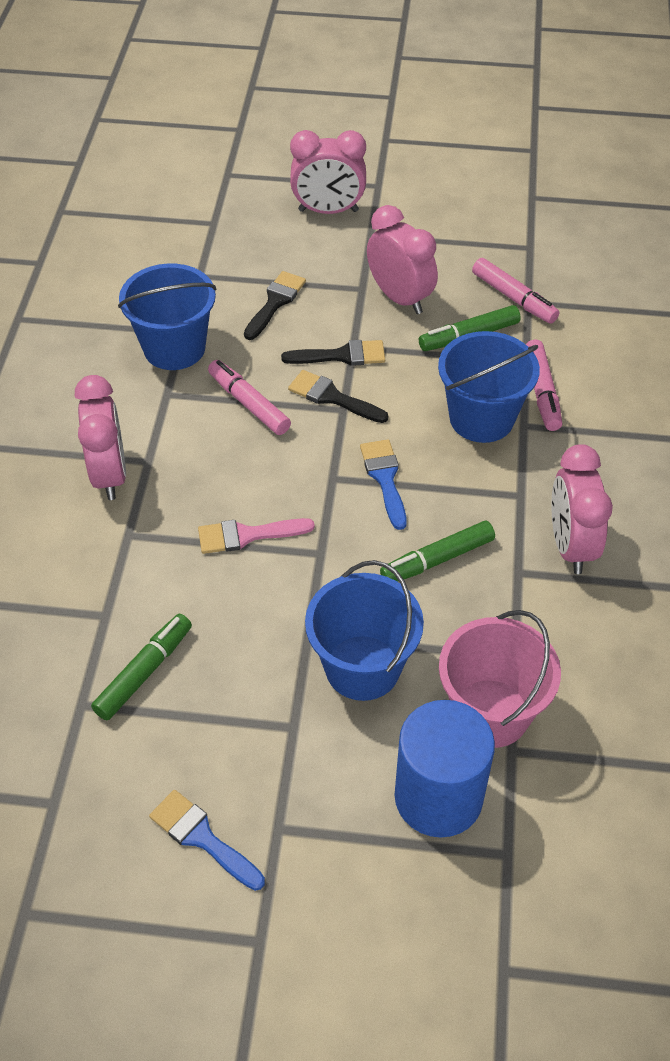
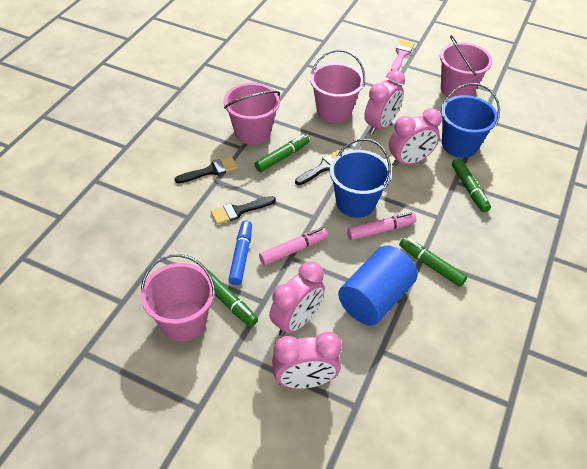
blue brush: 2 -> 0
blue bucket: 3 -> 2
blue marker: 0 -> 1
green marker: 3 -> 4
pink bucket: 1 -> 4
pink marker: 3 -> 2

